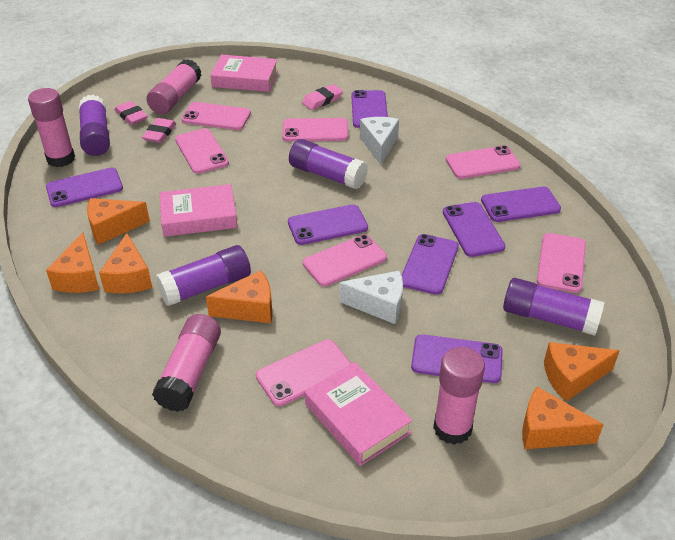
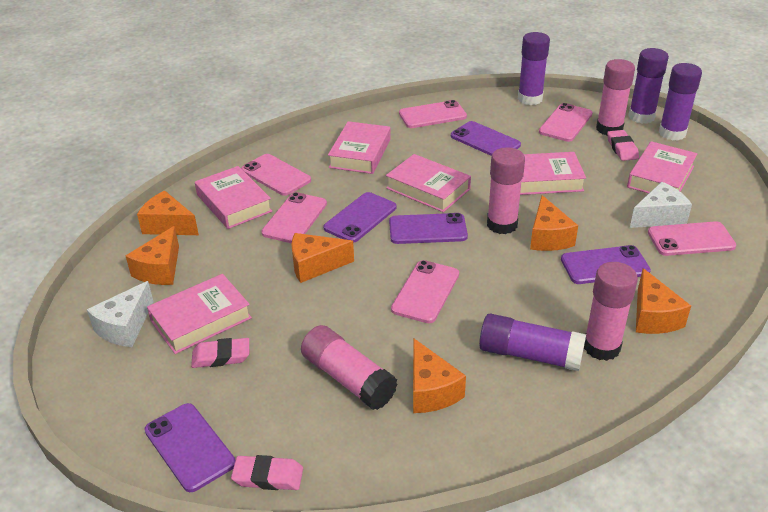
pink book: 3 -> 6
pink phone: 7 -> 6
purple phone: 7 -> 5

